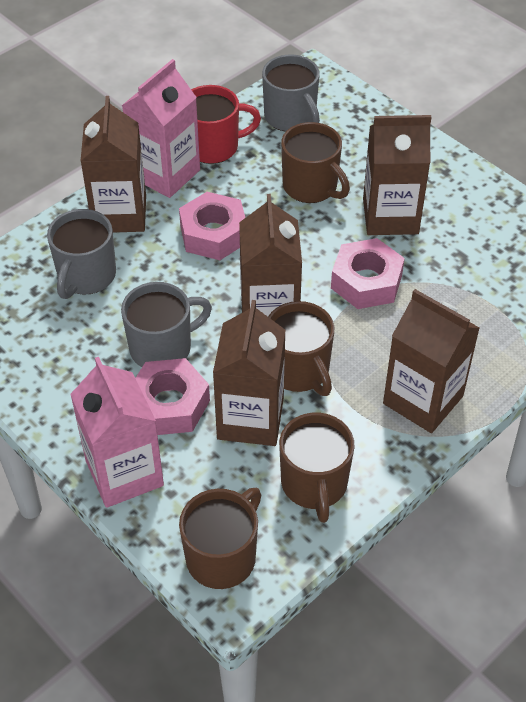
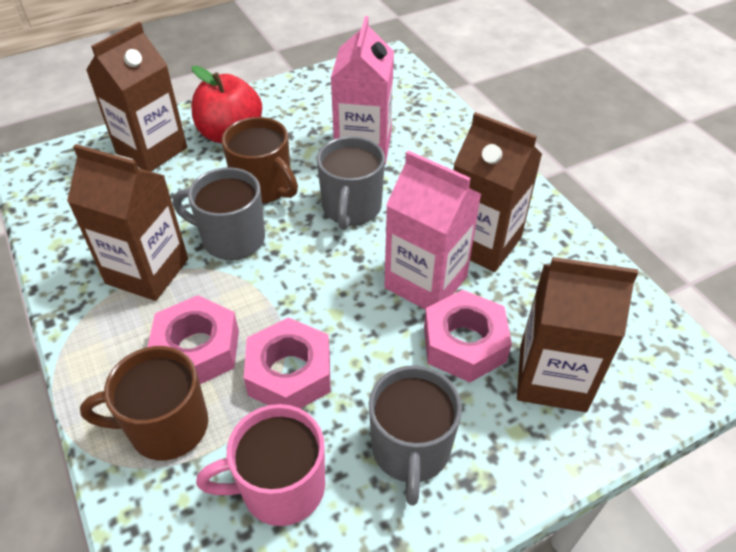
brown carton: 5 -> 4
brown mug: 4 -> 2
pink mug: 0 -> 1
red apple: 0 -> 1
red mug: 1 -> 0

